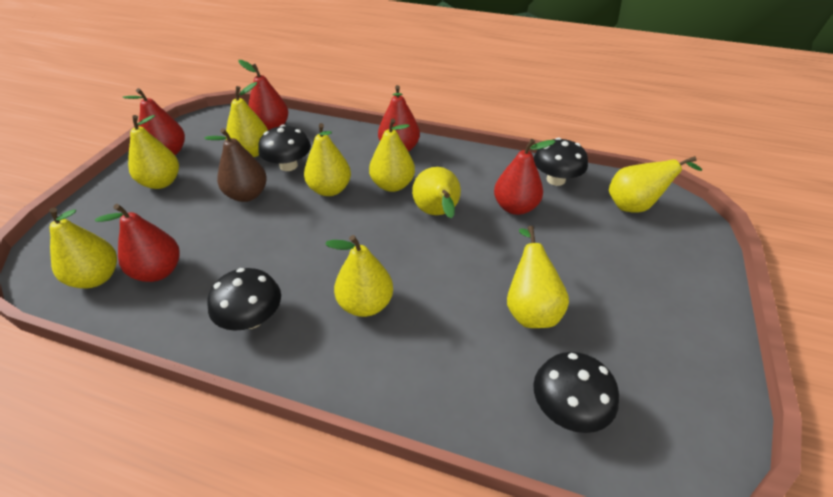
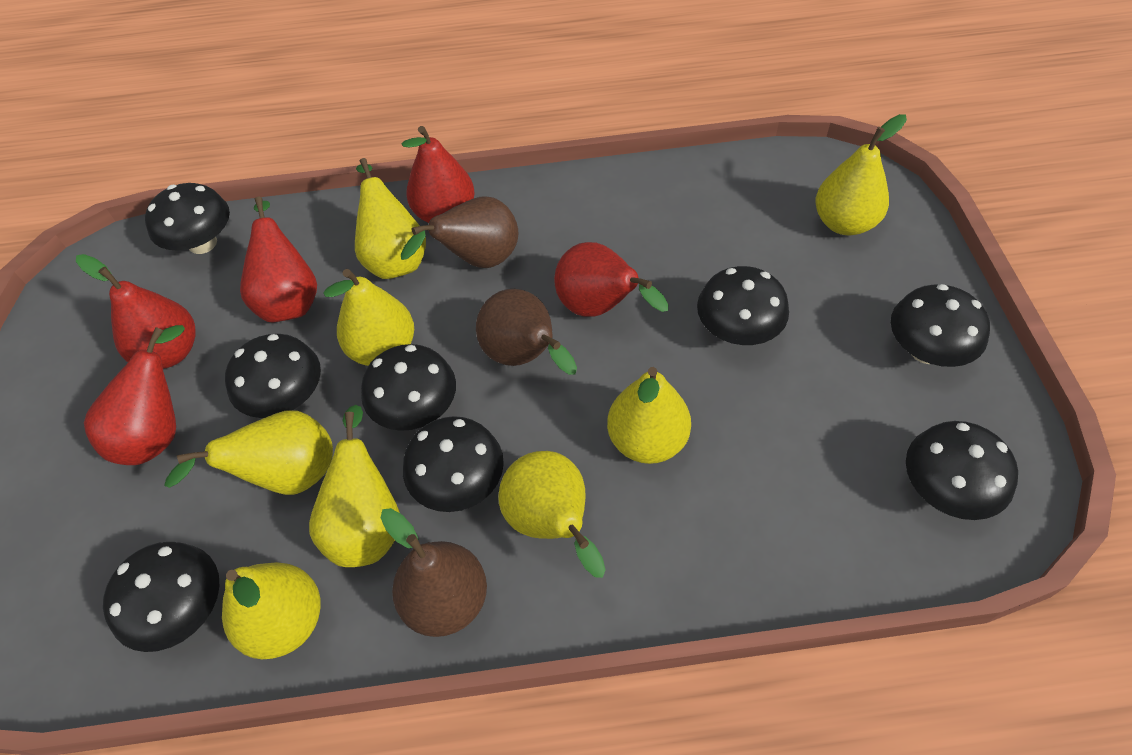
black mushroom: 4 -> 8
brown pear: 1 -> 3
yellow pear: 9 -> 8

